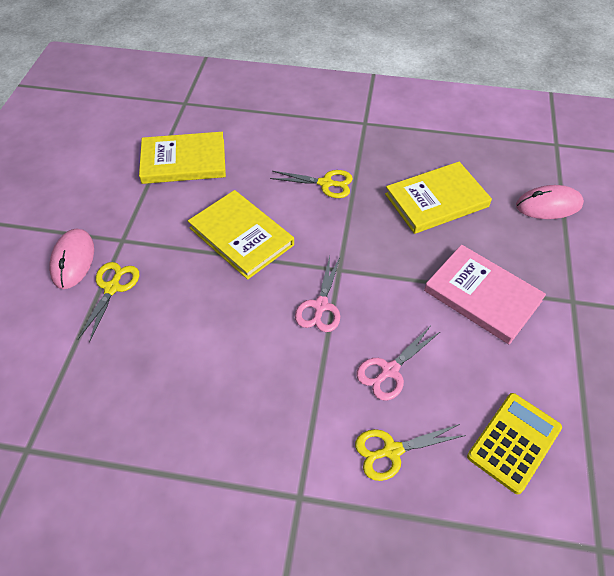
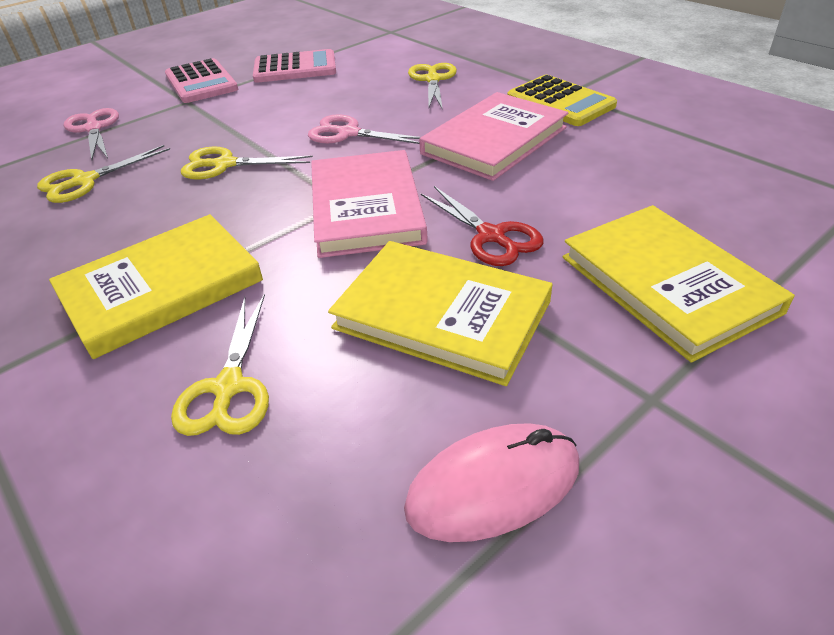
pink book: 1 -> 2
pink calculator: 0 -> 2
pink mouse: 2 -> 1
red scissors: 0 -> 1
yellow scissors: 3 -> 4

